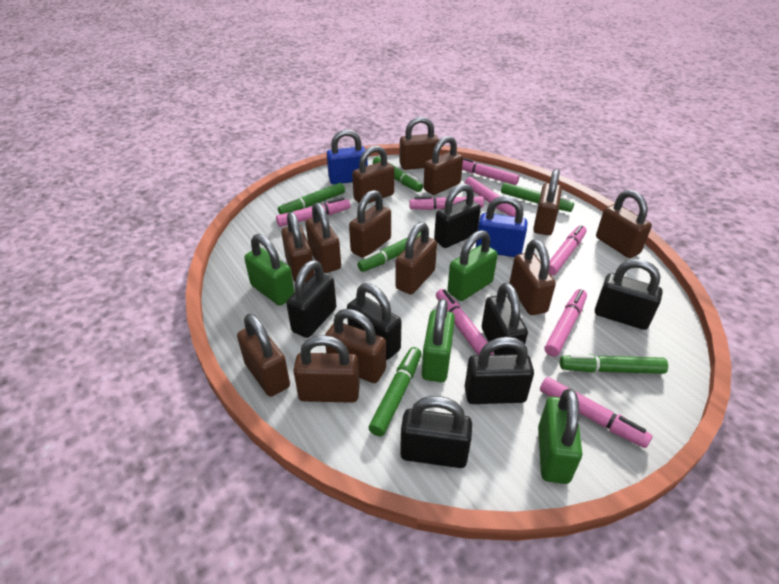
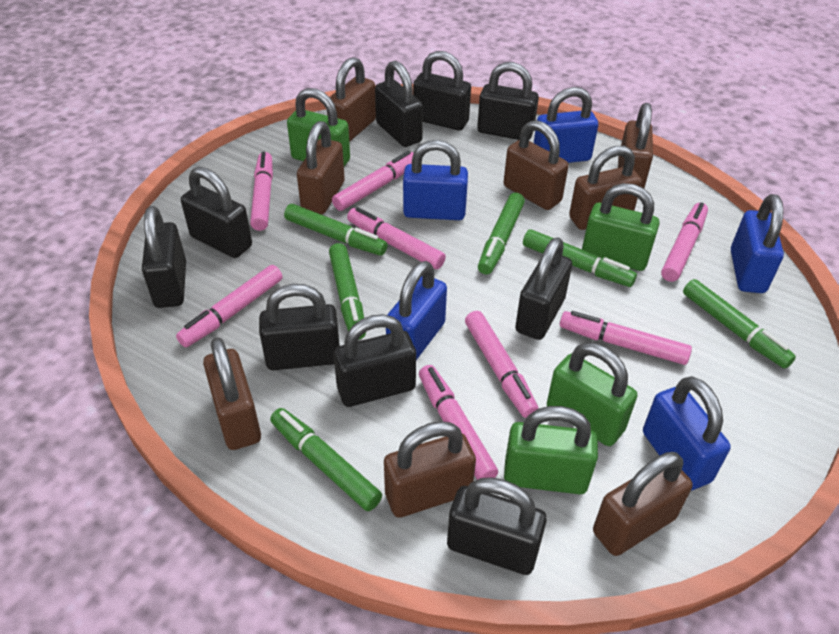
black padlock: 7 -> 9
blue padlock: 2 -> 5
brown padlock: 13 -> 8

